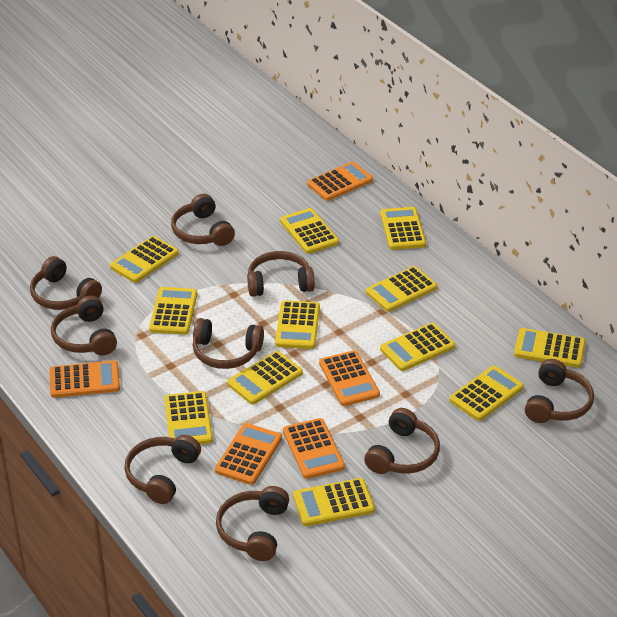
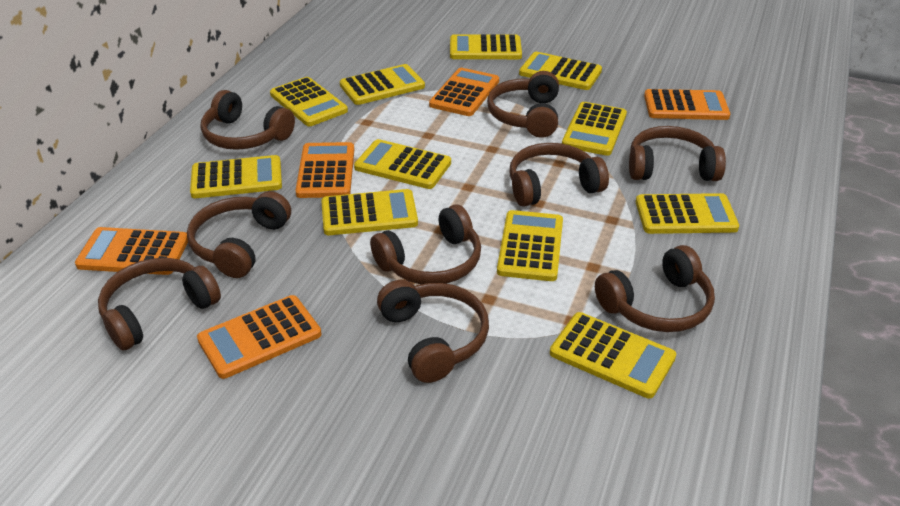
yellow calculator: 12 -> 11

